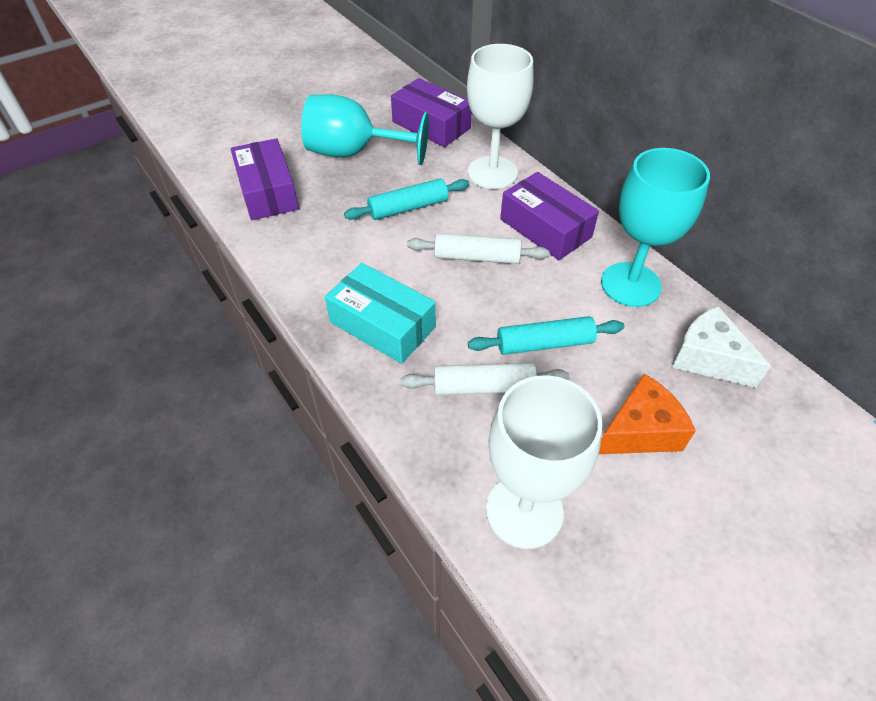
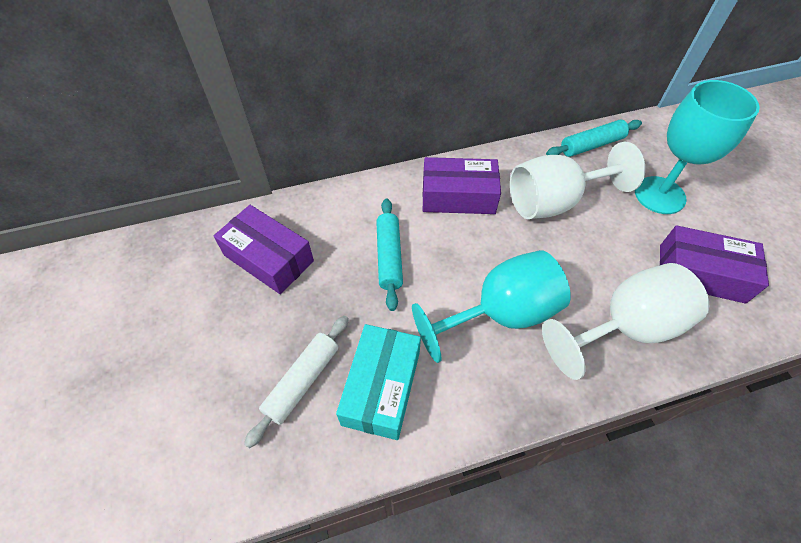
orange cheese: 1 -> 0
white cheese: 1 -> 0
white rolling pin: 2 -> 1

